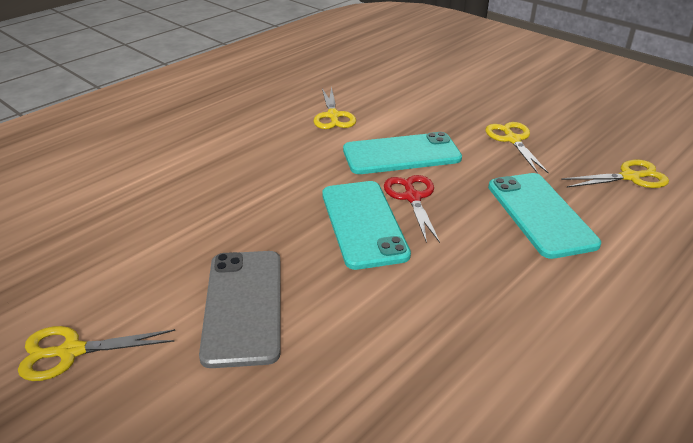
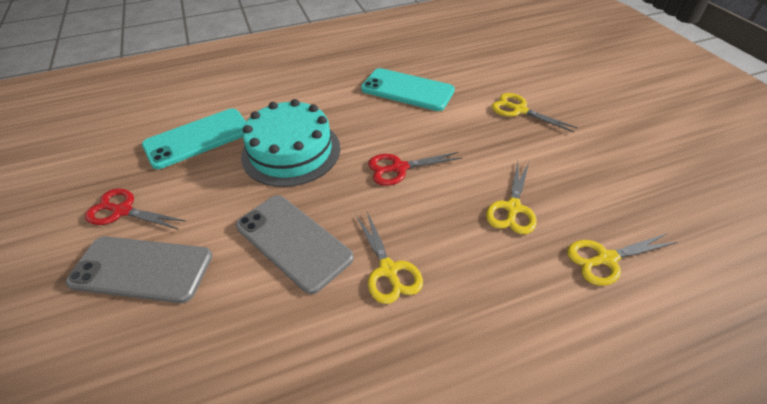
grey phone: 1 -> 2
red scissors: 1 -> 2
turquoise cake: 0 -> 1
turquoise phone: 3 -> 2

